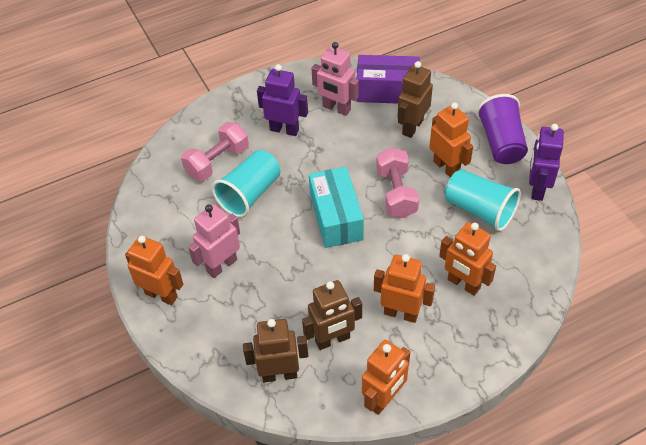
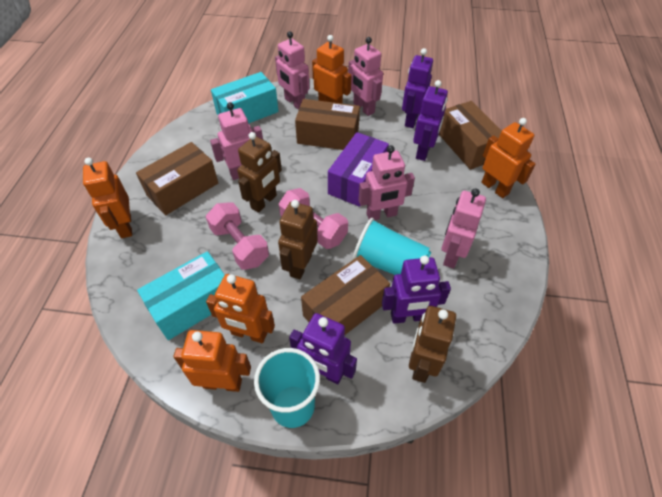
brown box: 0 -> 4
pink robot: 2 -> 5
purple cup: 1 -> 0
purple robot: 2 -> 4
turquoise box: 1 -> 2

